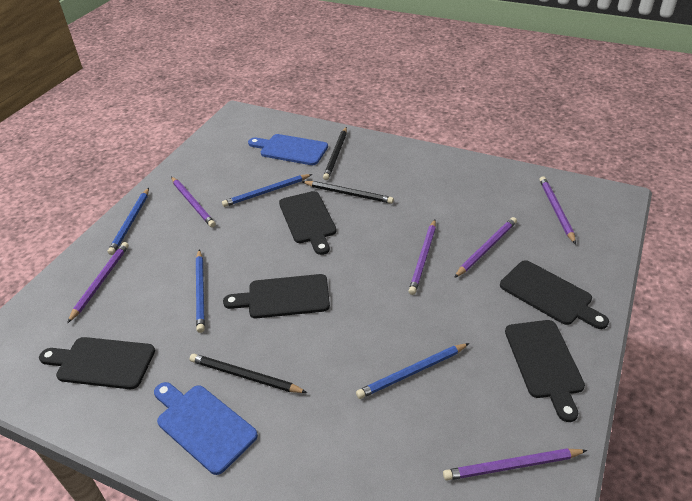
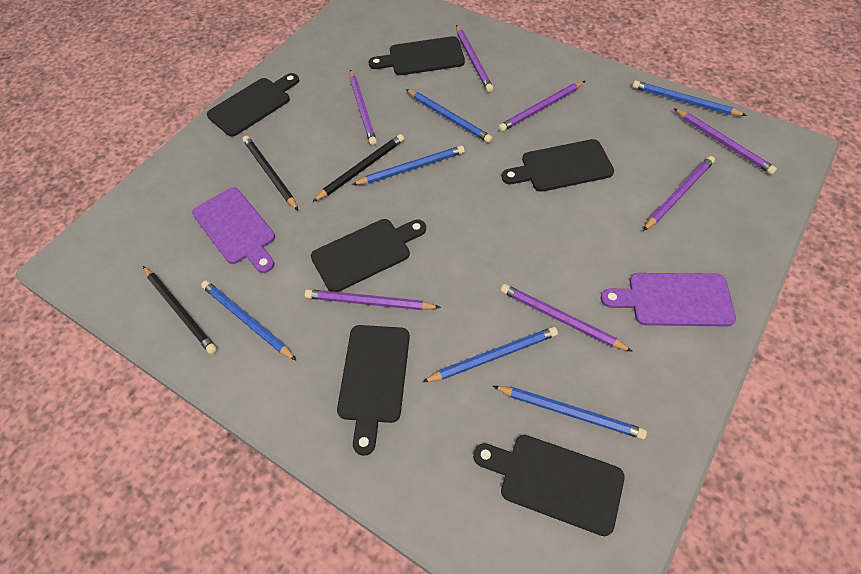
black cutting board: 5 -> 6
blue cutting board: 2 -> 0
blue pencil: 4 -> 6
purple cutting board: 0 -> 2
purple pencil: 6 -> 7

